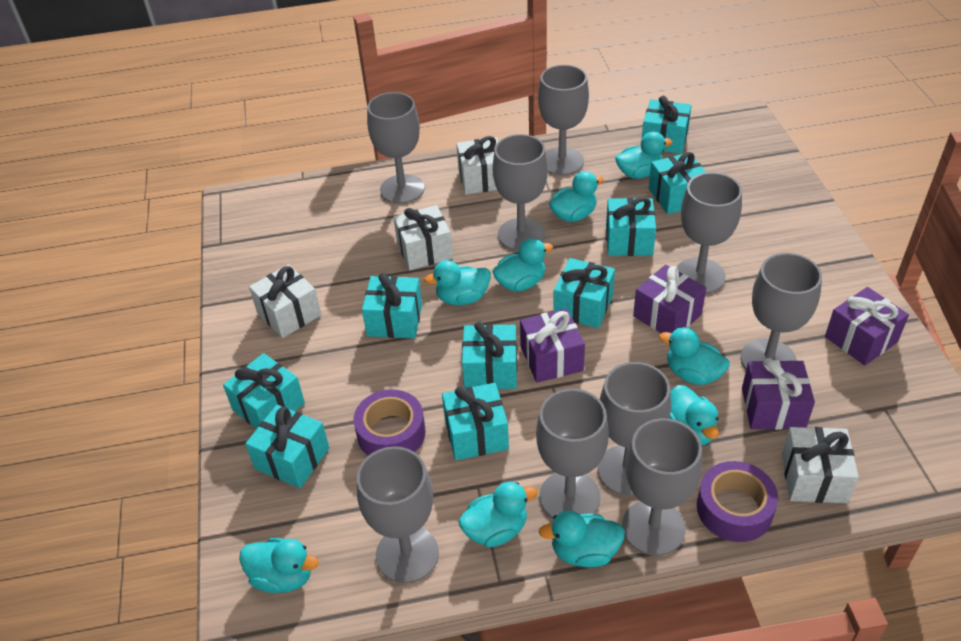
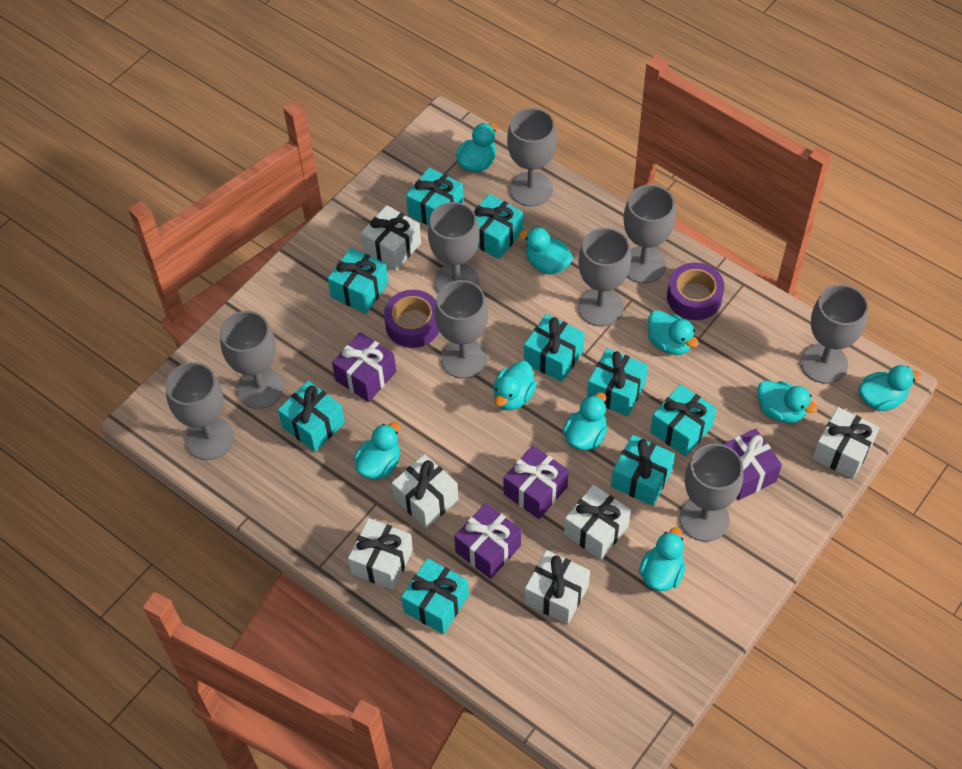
white gift: 4 -> 6

